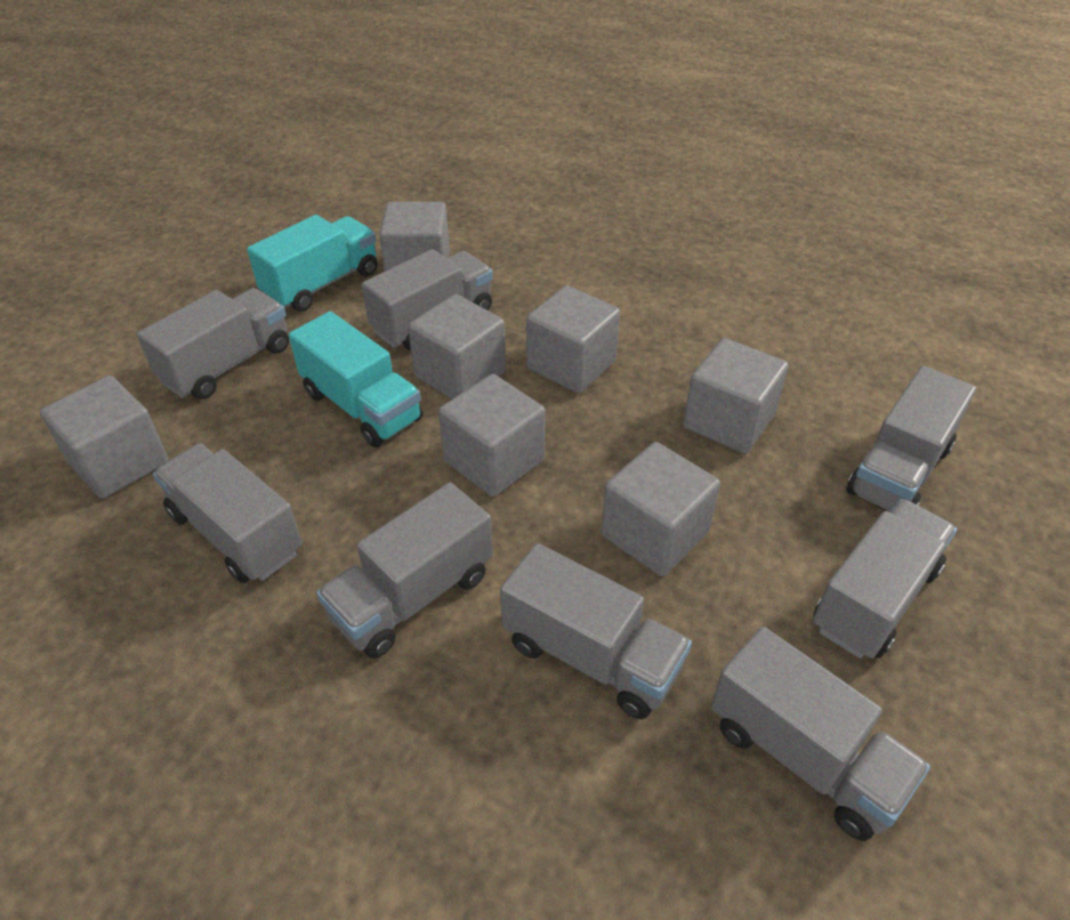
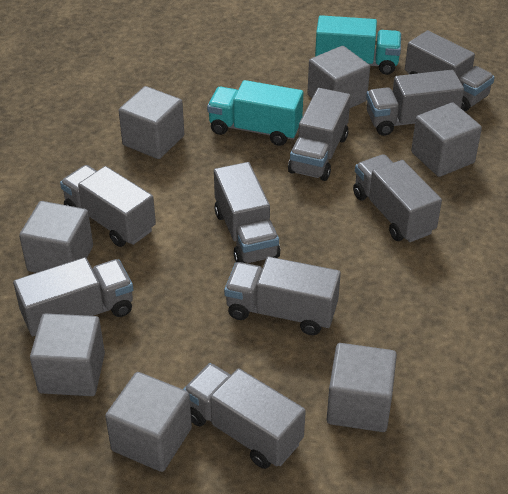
grey truck: 8 -> 9

